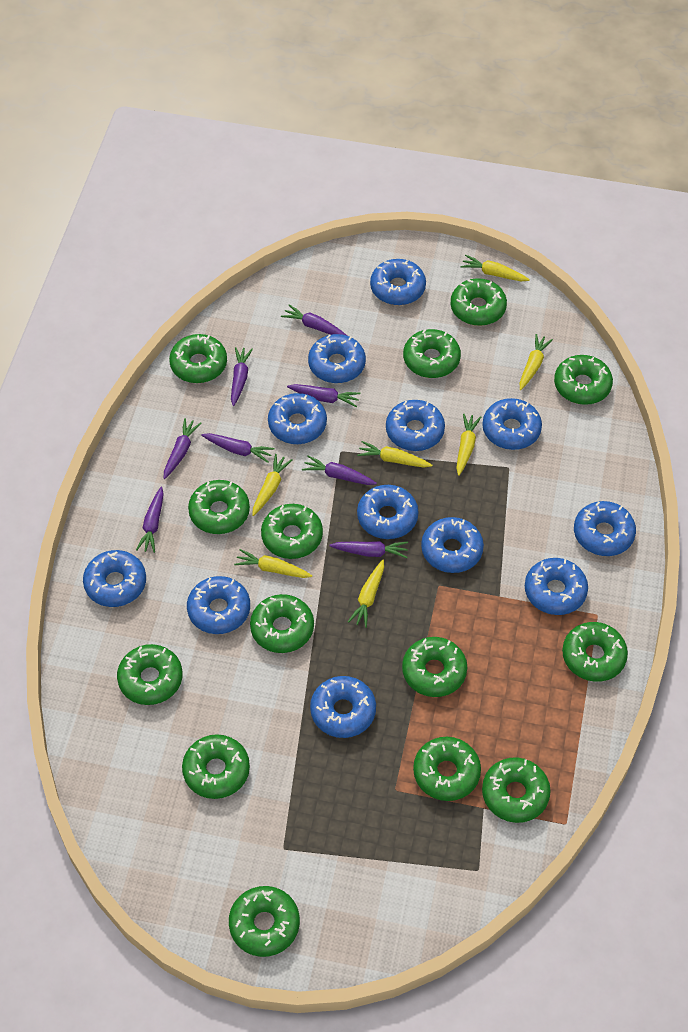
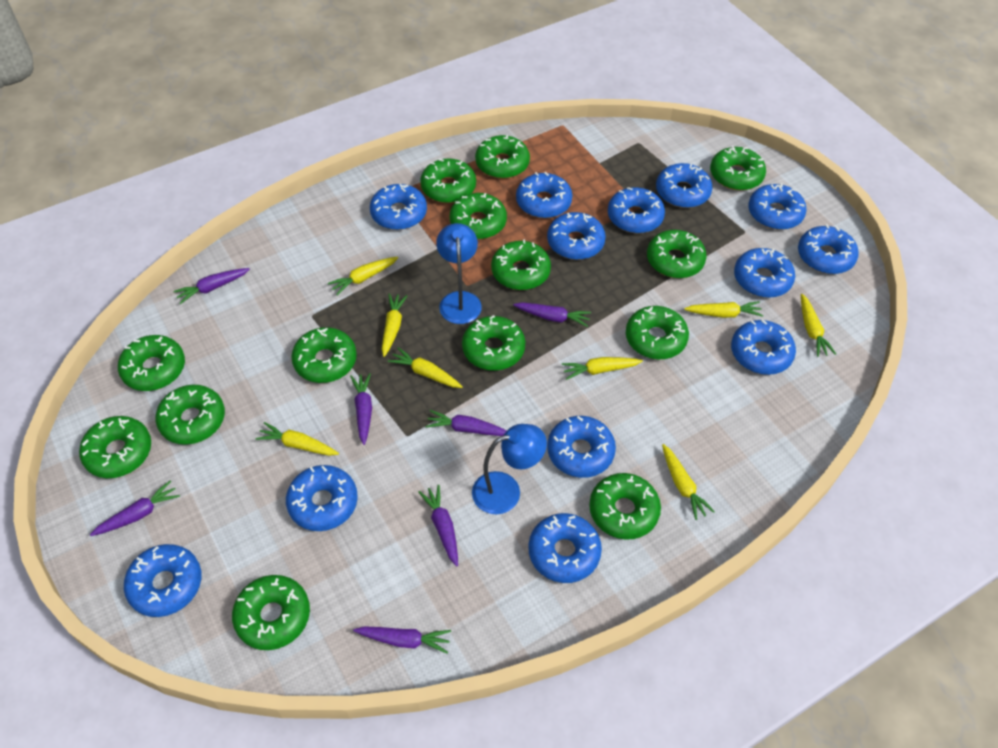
blue donut: 12 -> 13
blue lamp: 0 -> 2
purple carrot: 8 -> 7
yellow carrot: 7 -> 8

